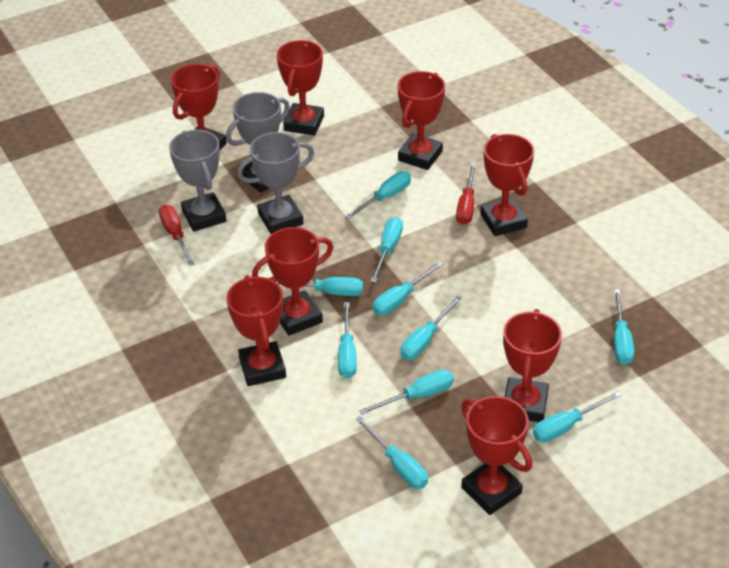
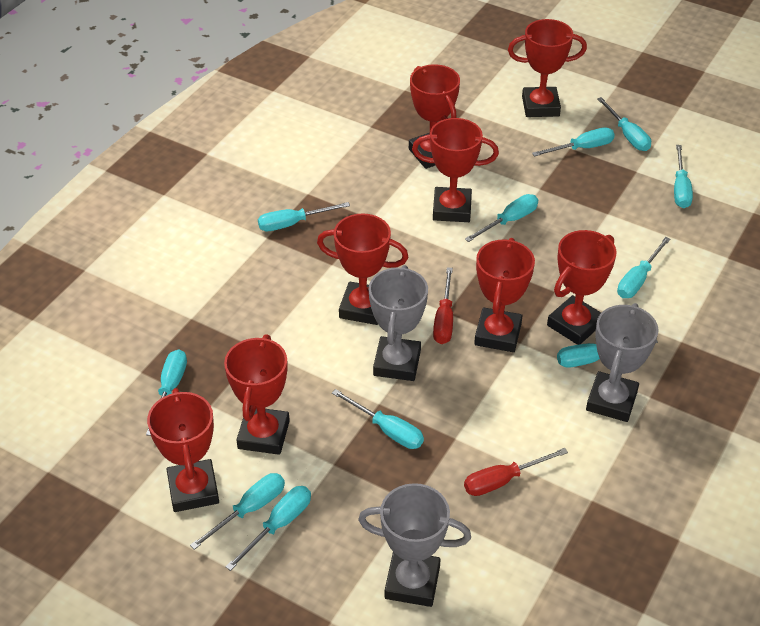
turquoise screwdriver: 10 -> 11

